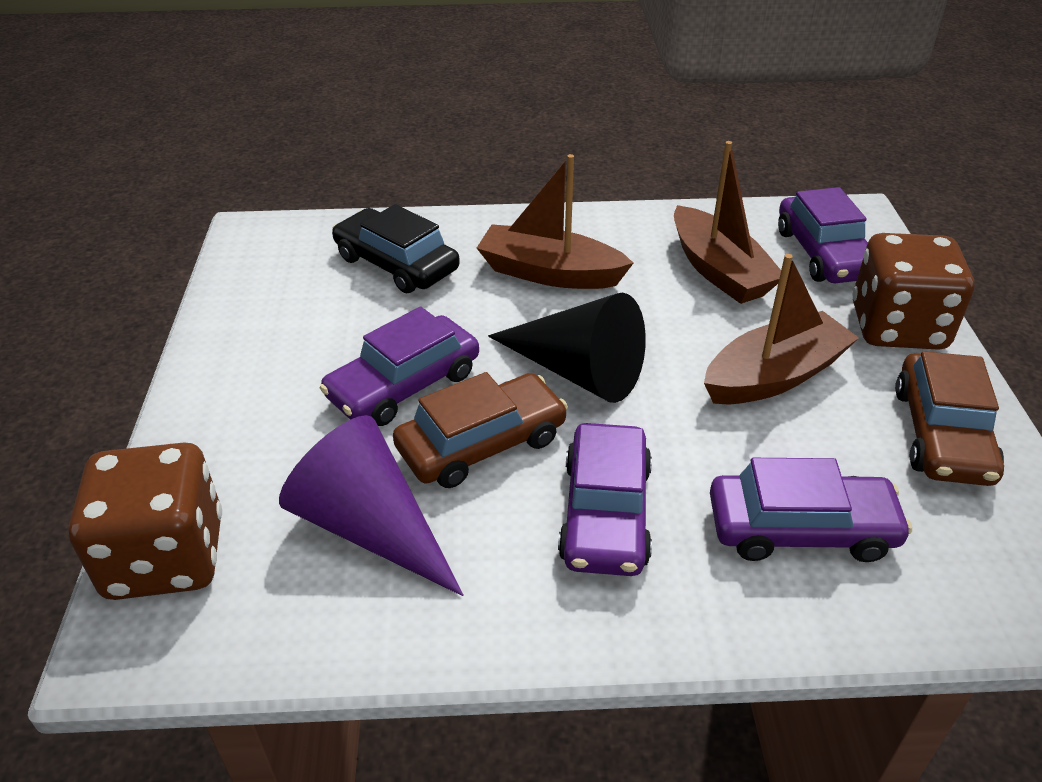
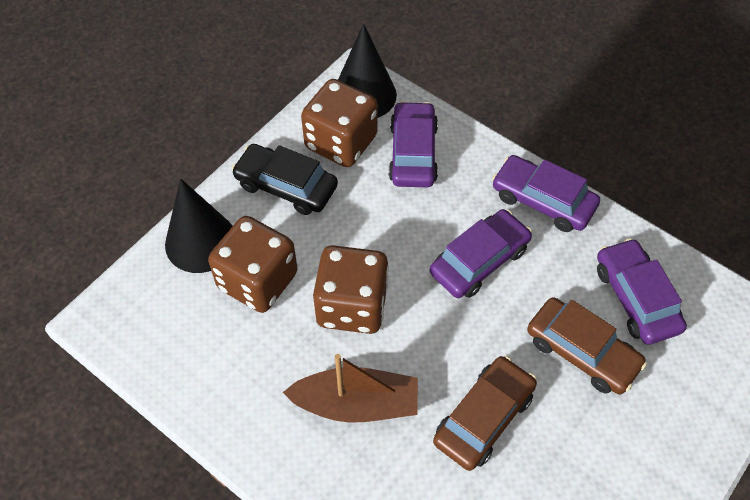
black cone: 1 -> 2
brown boat: 3 -> 1
brown dice: 2 -> 3
purple cone: 1 -> 0

